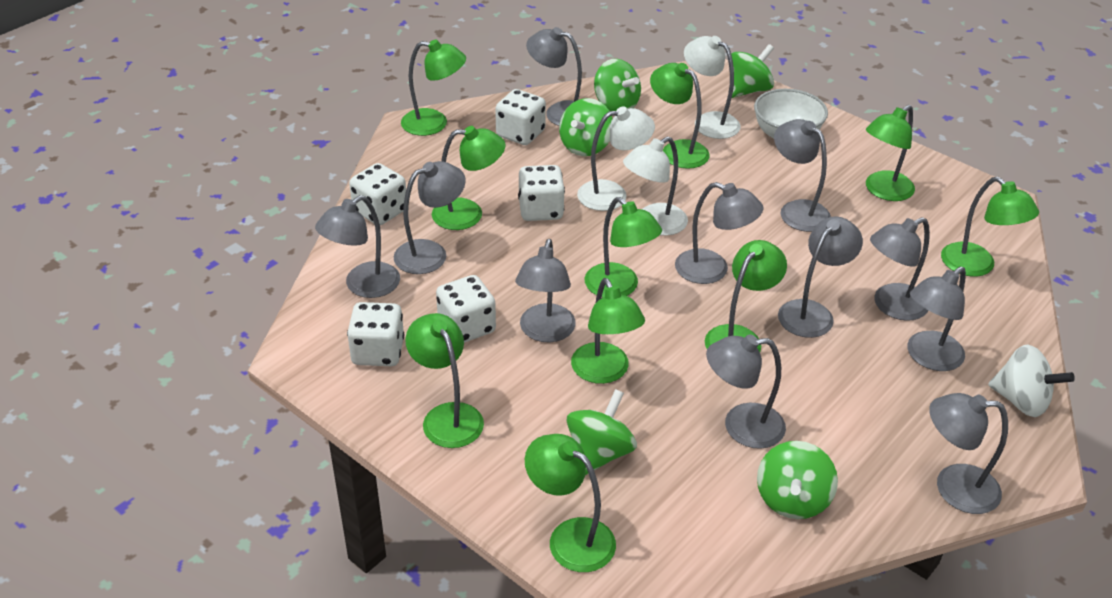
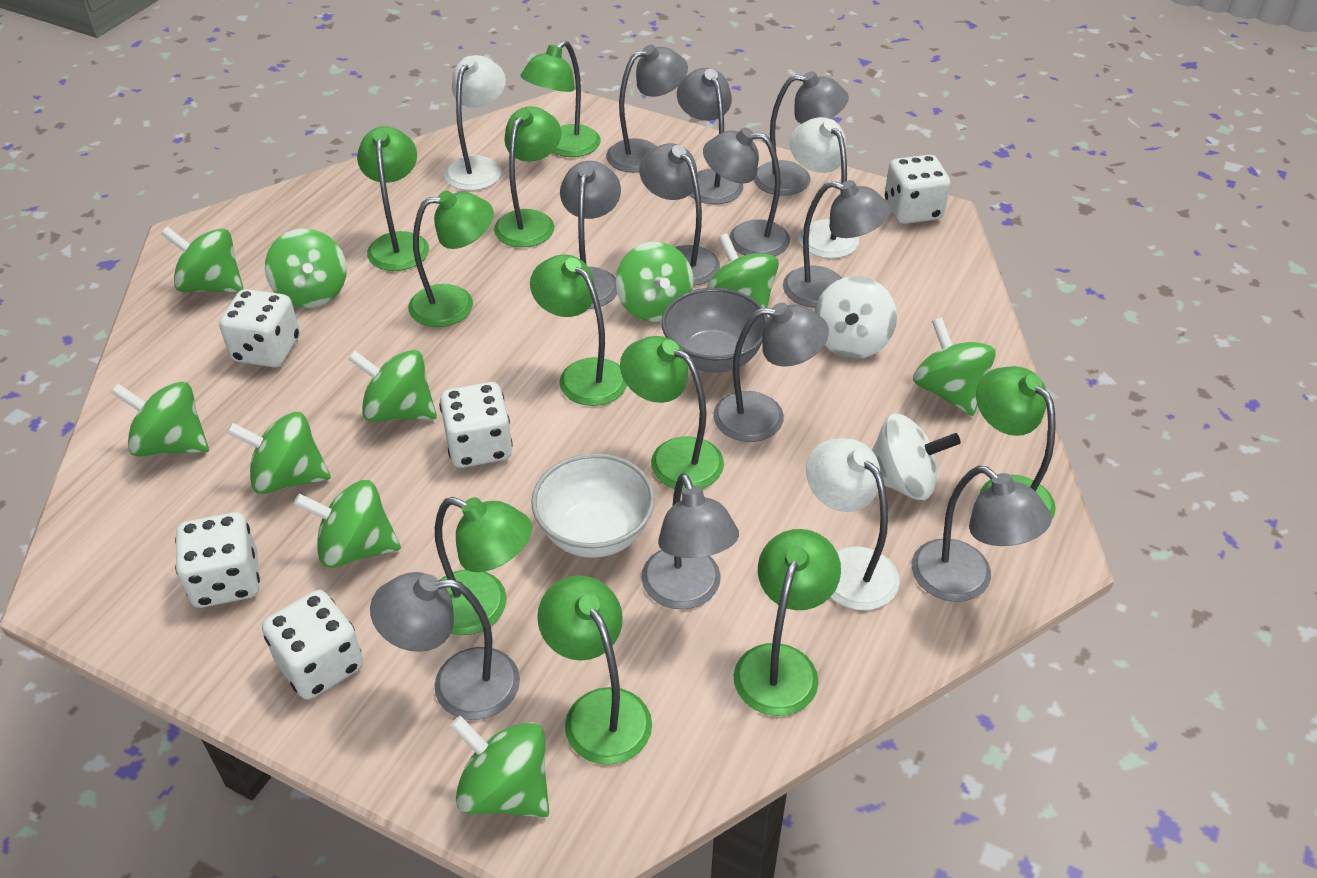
green spinning top: 5 -> 10
grey bowl: 0 -> 1
white spinning top: 1 -> 2

